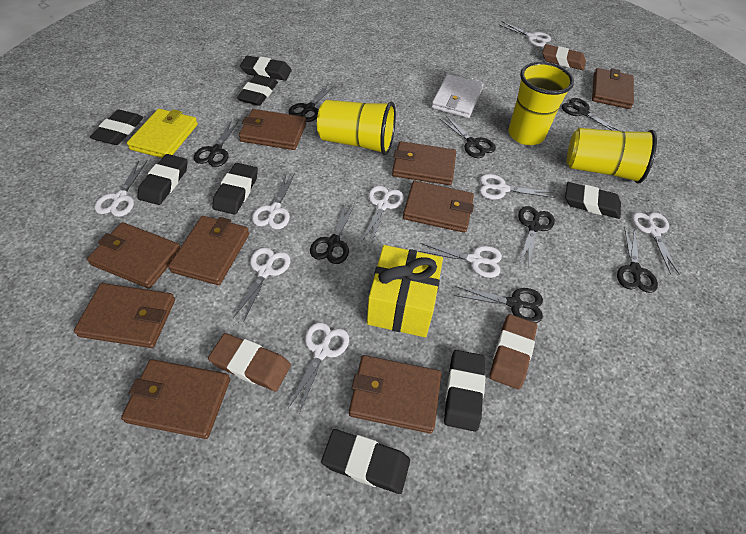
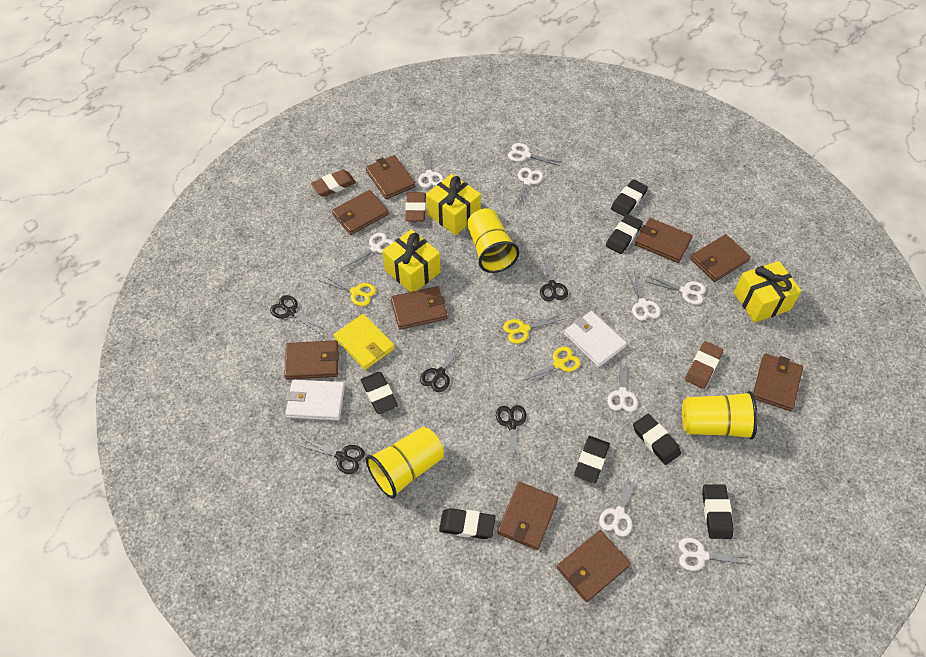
black eraser: 8 -> 7
black scissors: 8 -> 5
white wallet: 1 -> 2
yellow gift: 1 -> 3
yellow scissors: 0 -> 3

